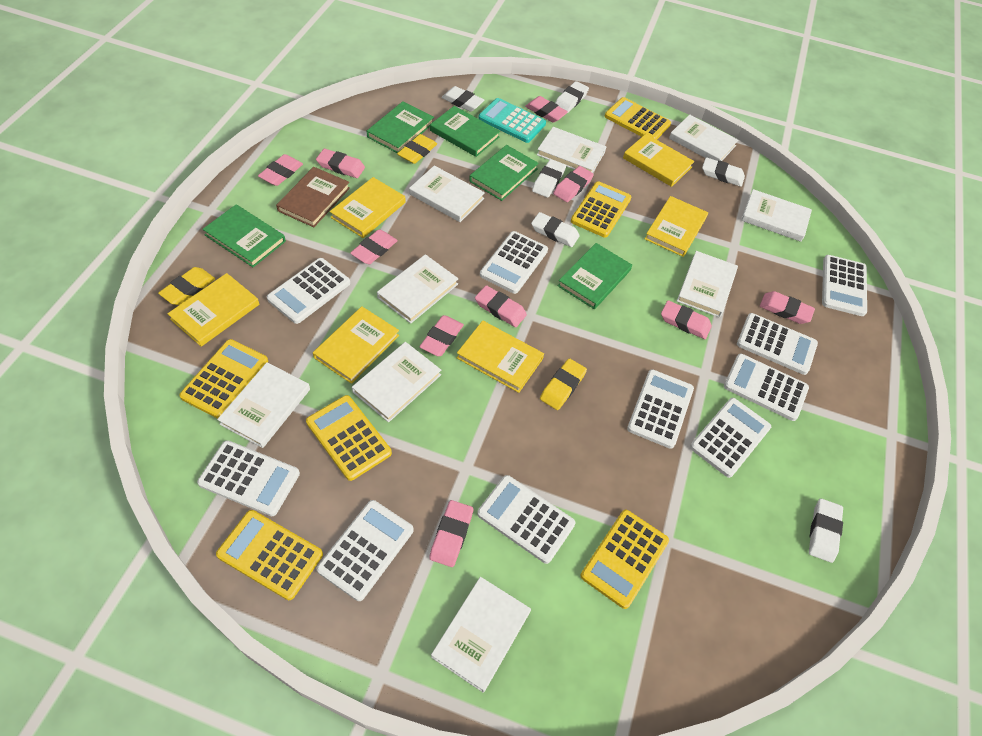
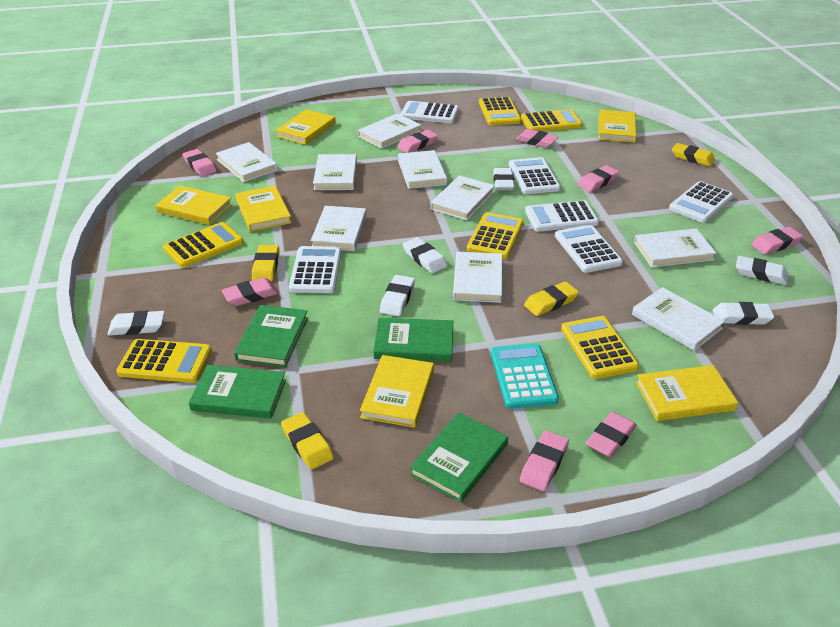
brown book: 1 -> 0
green book: 5 -> 4
pink eraser: 10 -> 8
white calculator: 10 -> 6
yellow eraser: 3 -> 4

